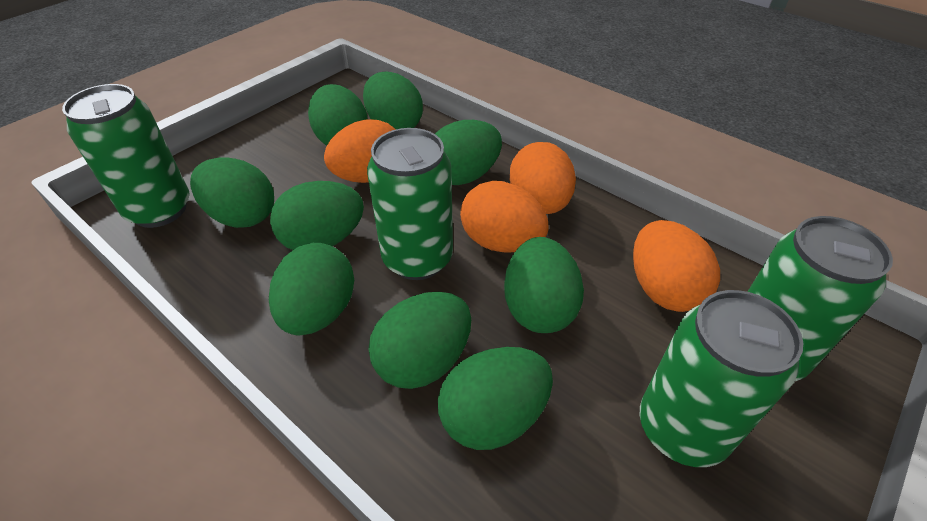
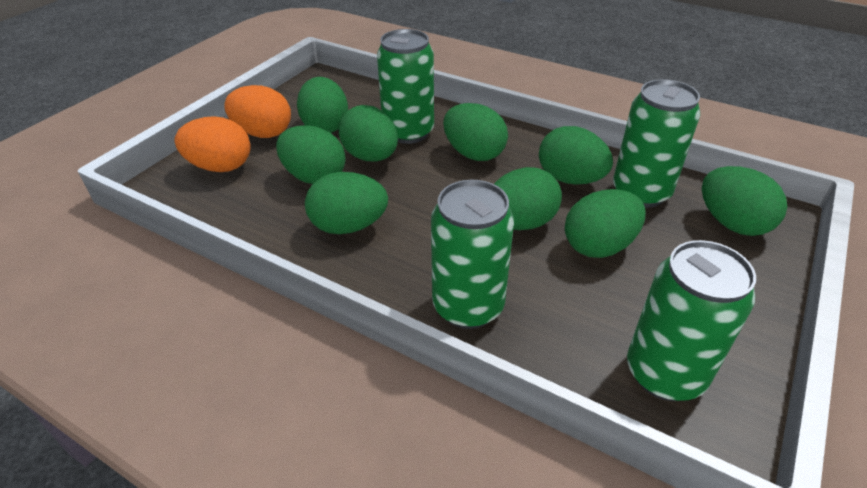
orange egg: 4 -> 2

